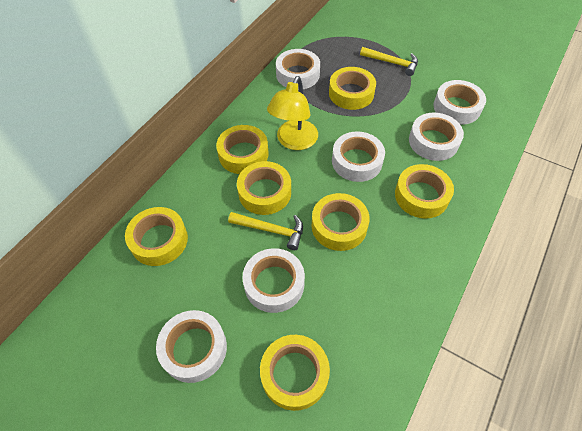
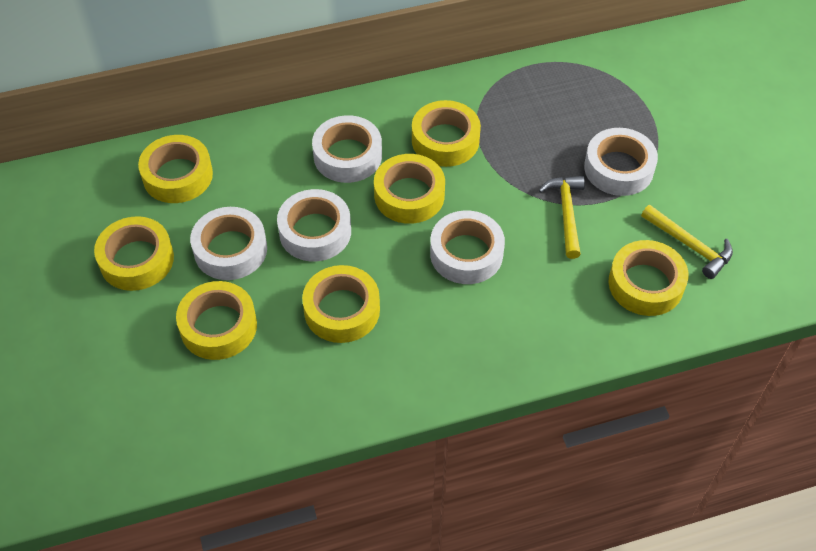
white tape: 6 -> 5
yellow lamp: 1 -> 0

